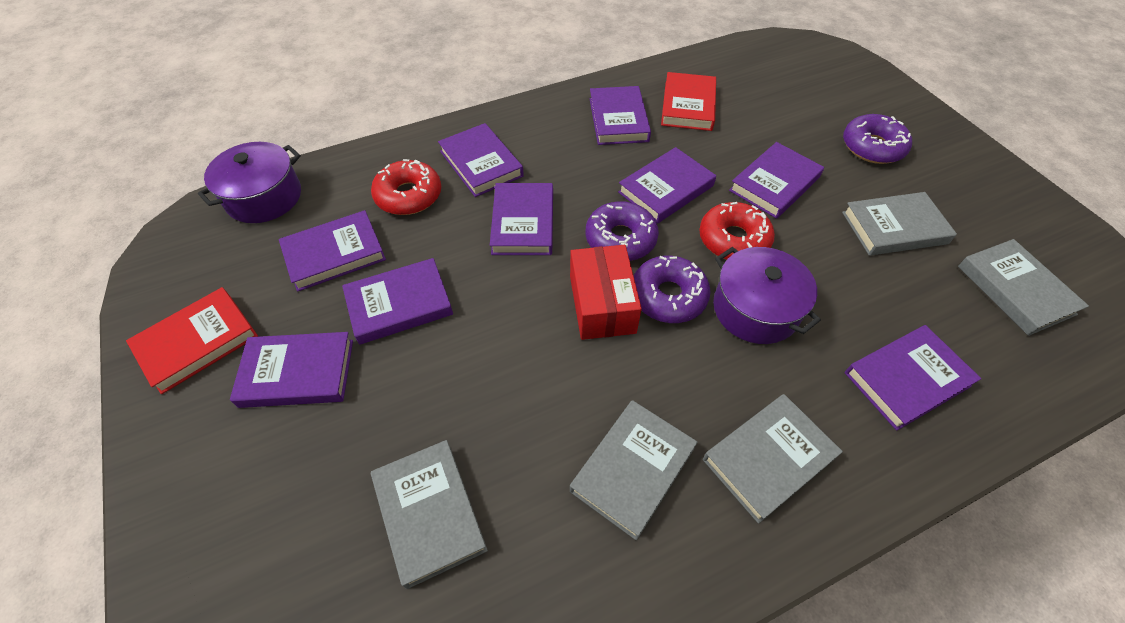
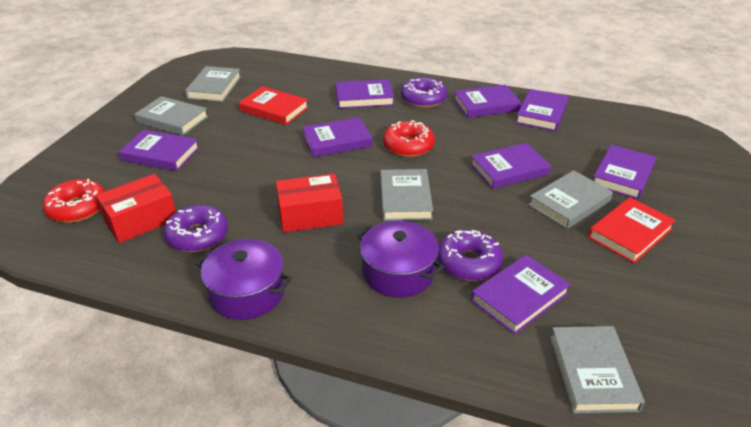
purple book: 9 -> 8
red box: 1 -> 2

